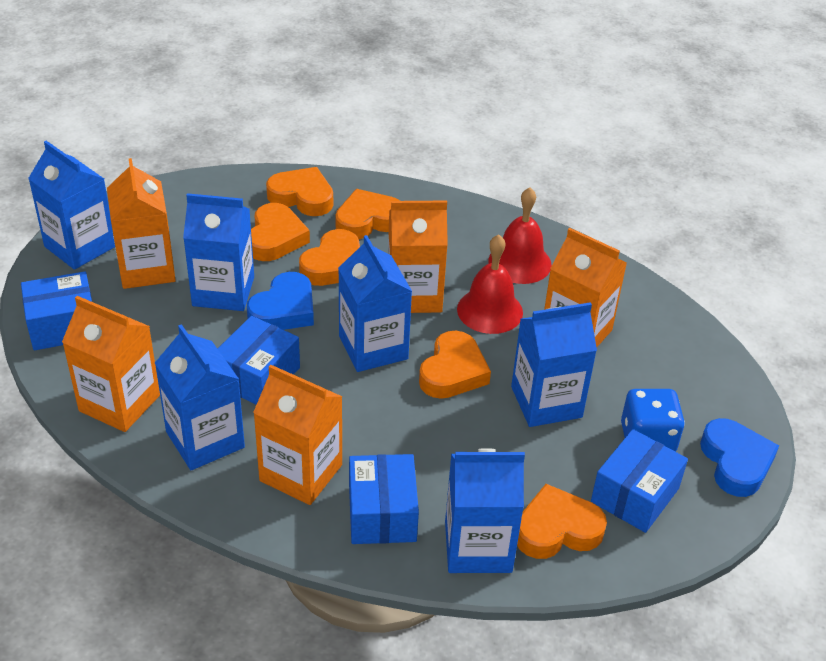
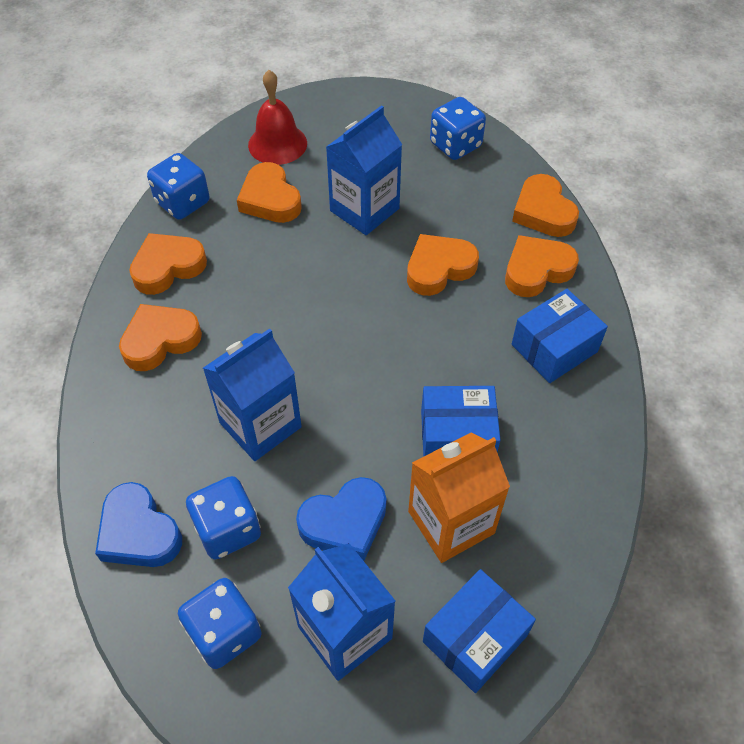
blue box: 4 -> 3
blue carton: 6 -> 3
blue dice: 1 -> 4
orange carton: 5 -> 1
red bell: 2 -> 1

